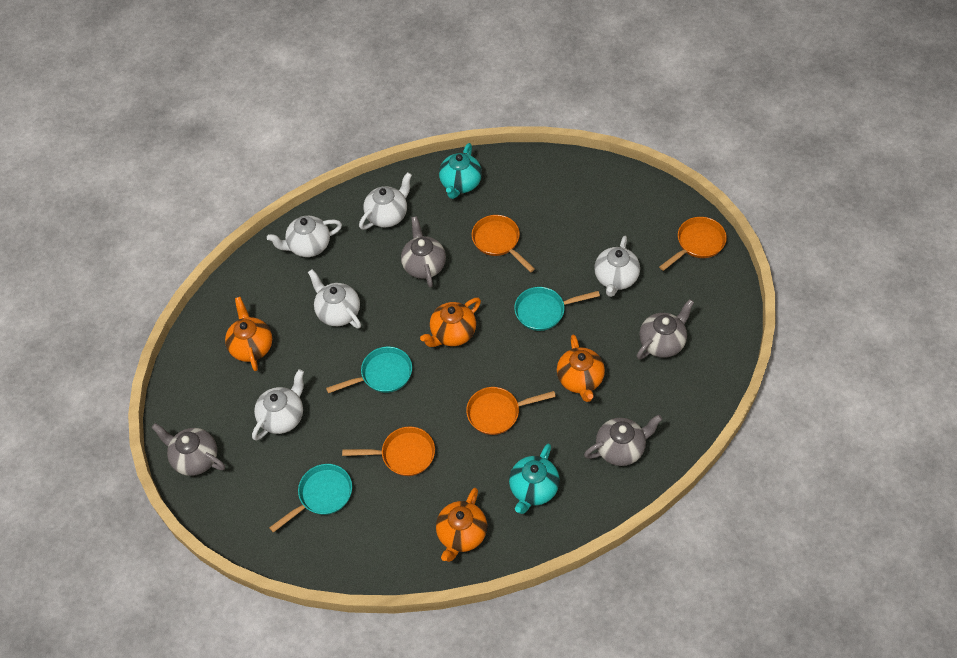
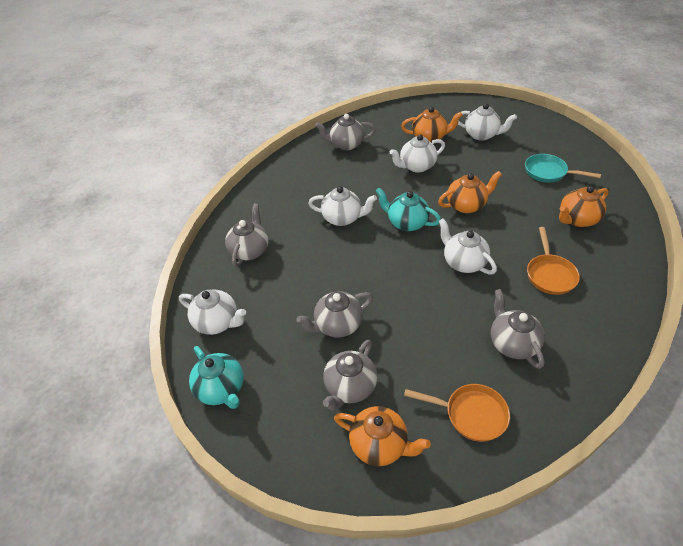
grey teapot: 4 -> 5
orange pan: 4 -> 2
turquoise pan: 3 -> 1

